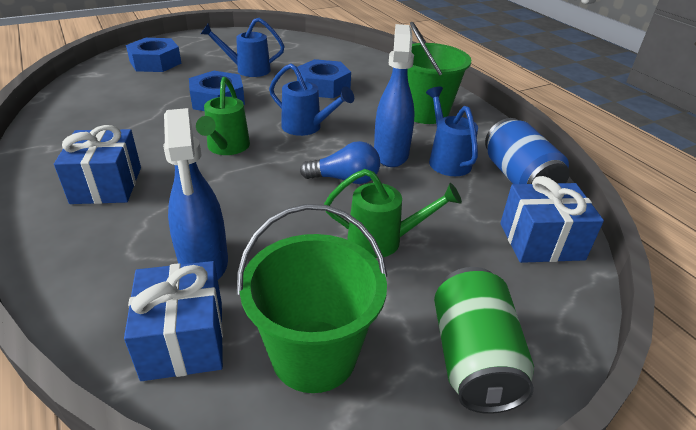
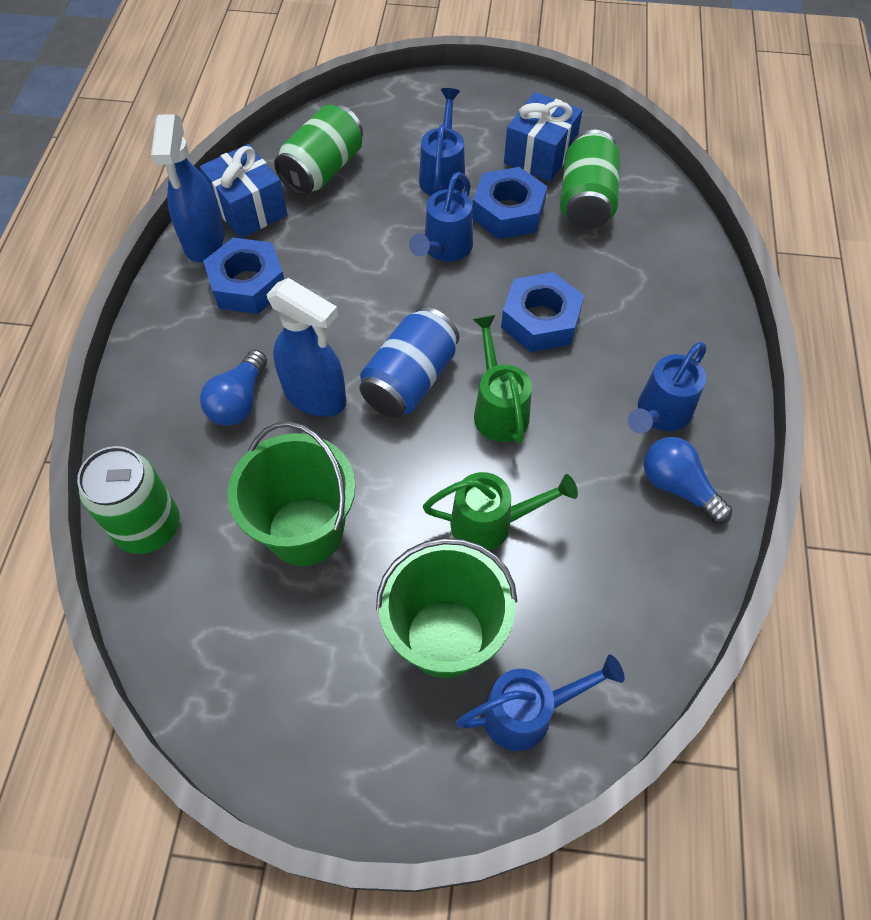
blue gift: 3 -> 2
blue light bulb: 1 -> 2
blue watering can: 3 -> 4
green can: 1 -> 3

